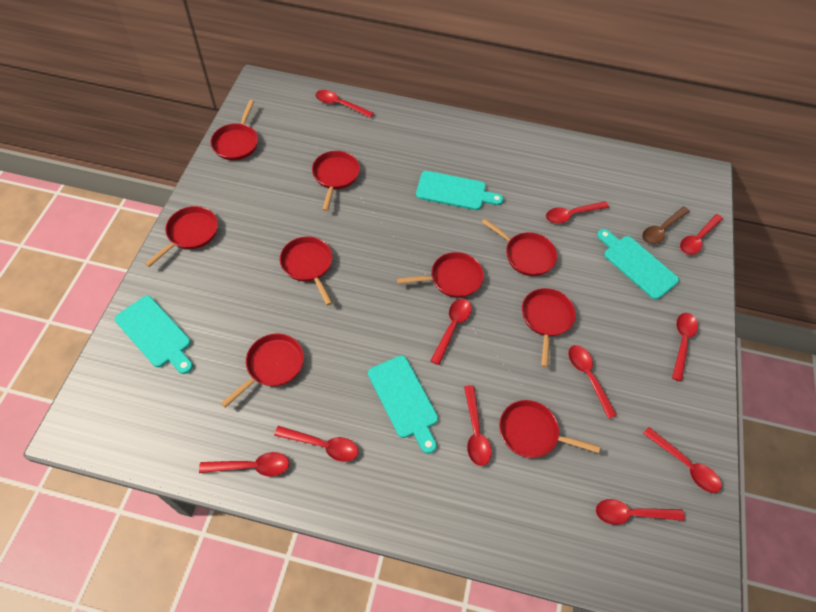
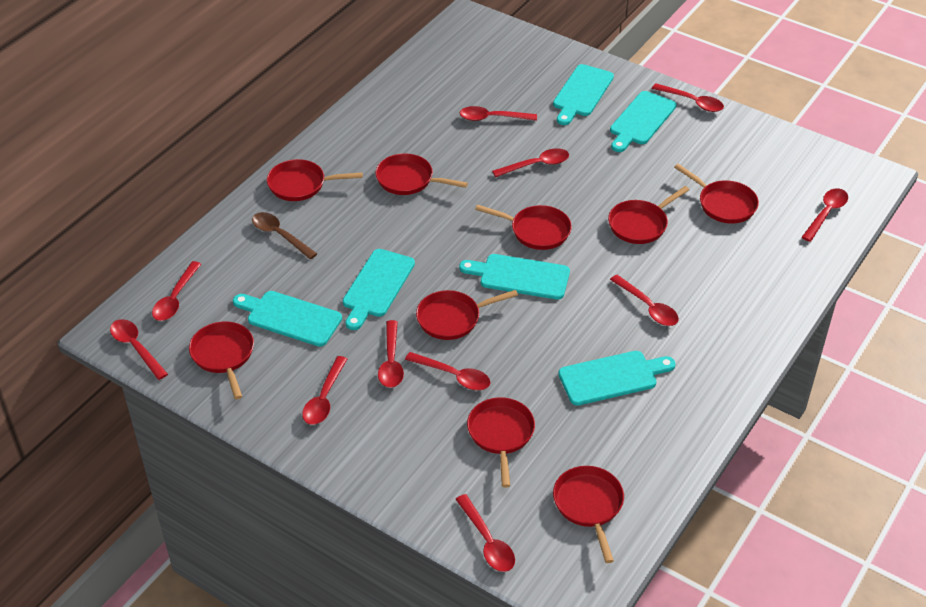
turquoise cutting board: 4 -> 6

